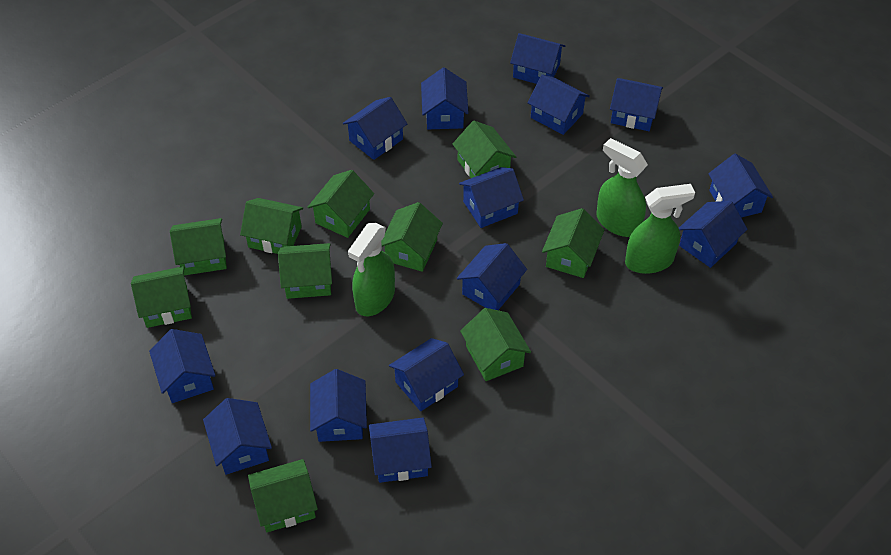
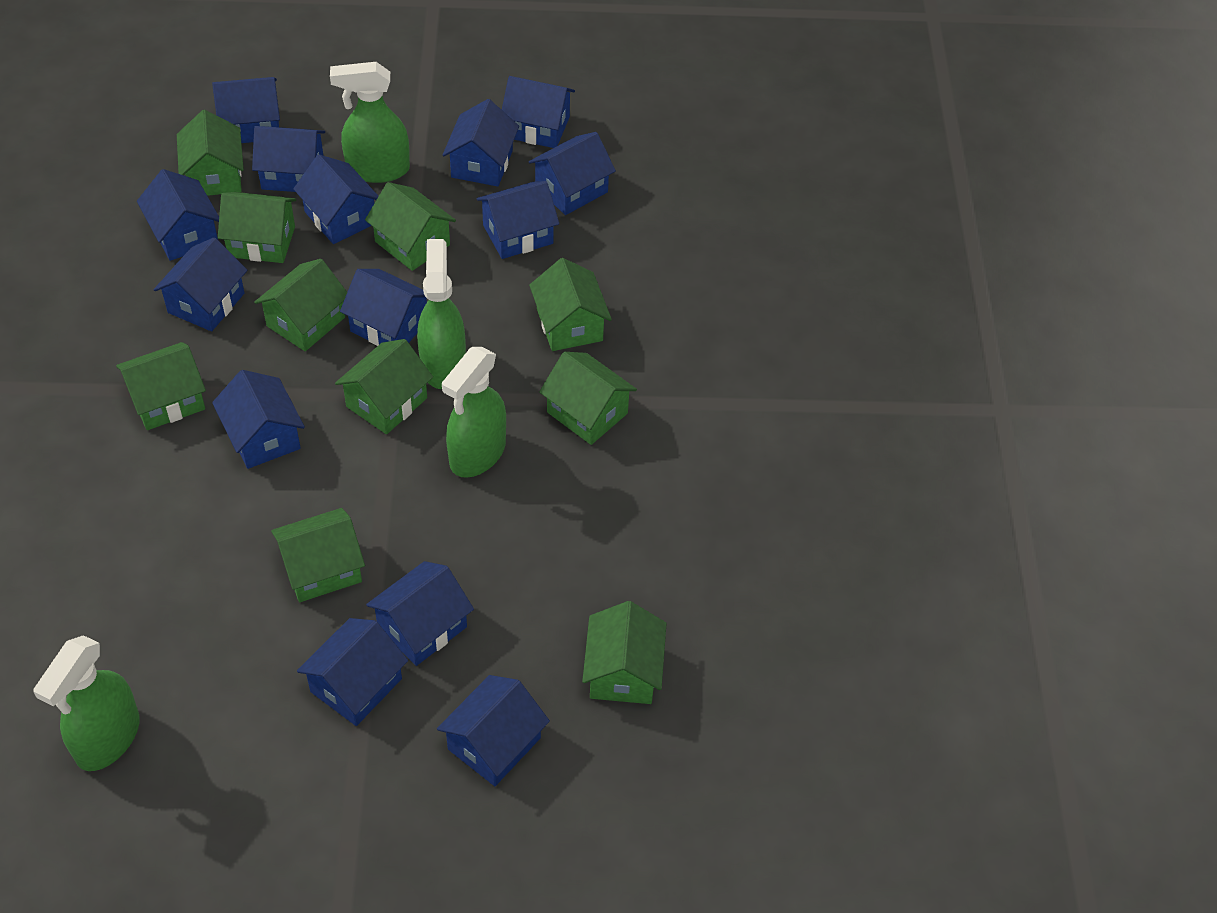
green spray bottle: 3 -> 4

